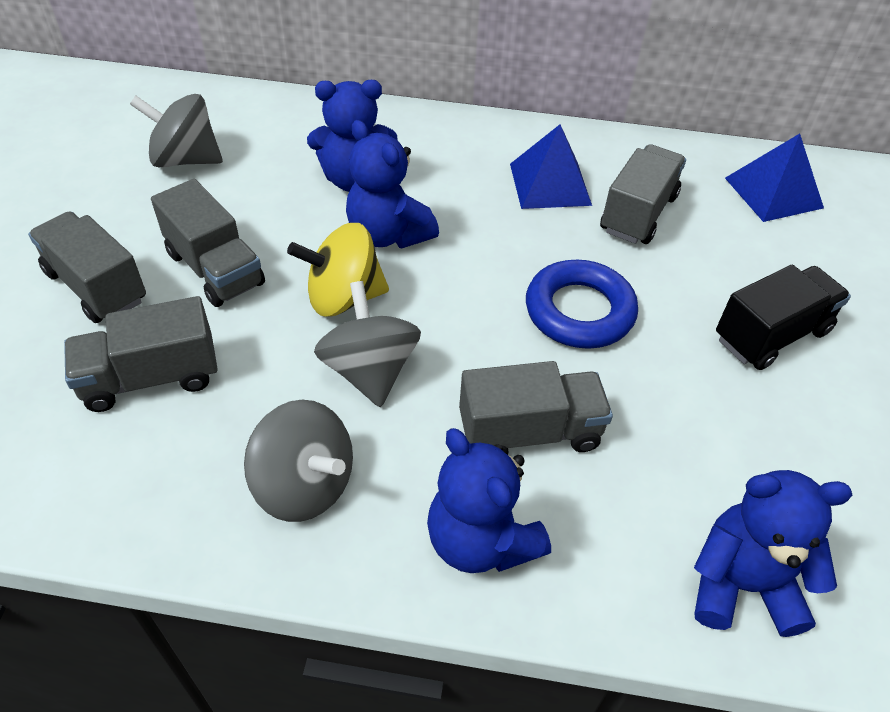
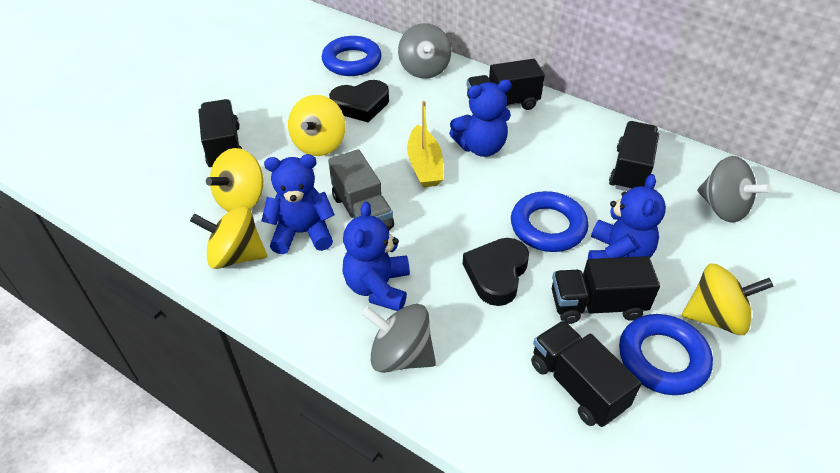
black heart: 0 -> 2
black truck: 1 -> 5
blue pyramid: 2 -> 0
blue ring: 1 -> 3
grey truck: 5 -> 1
yellow boat: 0 -> 1
yellow spinning top: 1 -> 4

